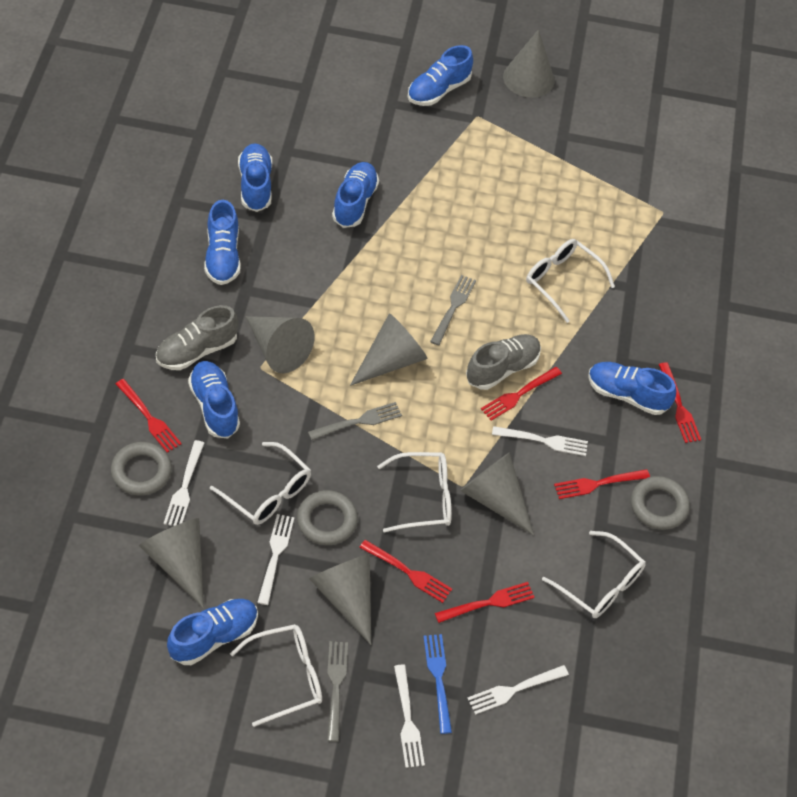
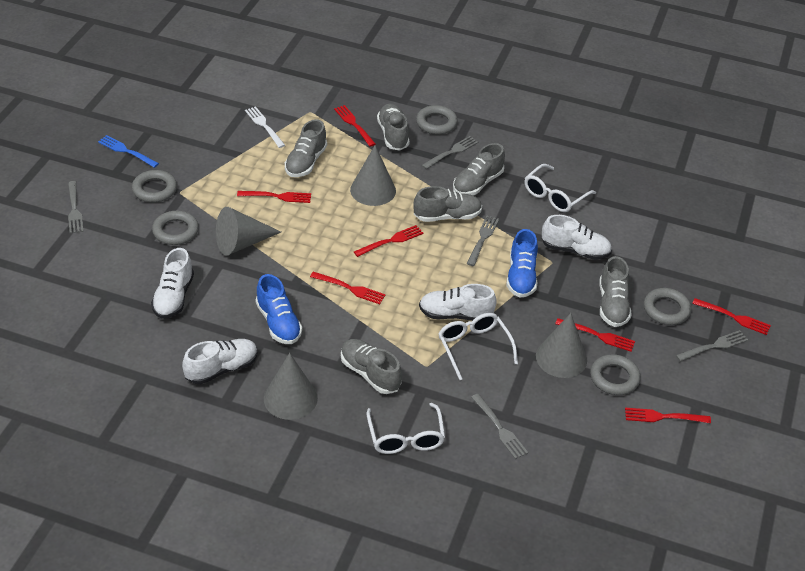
blue shoe: 7 -> 2
grey cone: 6 -> 4
grey fork: 3 -> 5
grey ring: 3 -> 5
grey shoe: 2 -> 6
red fork: 6 -> 7
white fork: 5 -> 1
white glasses: 5 -> 3
white shoe: 0 -> 4

